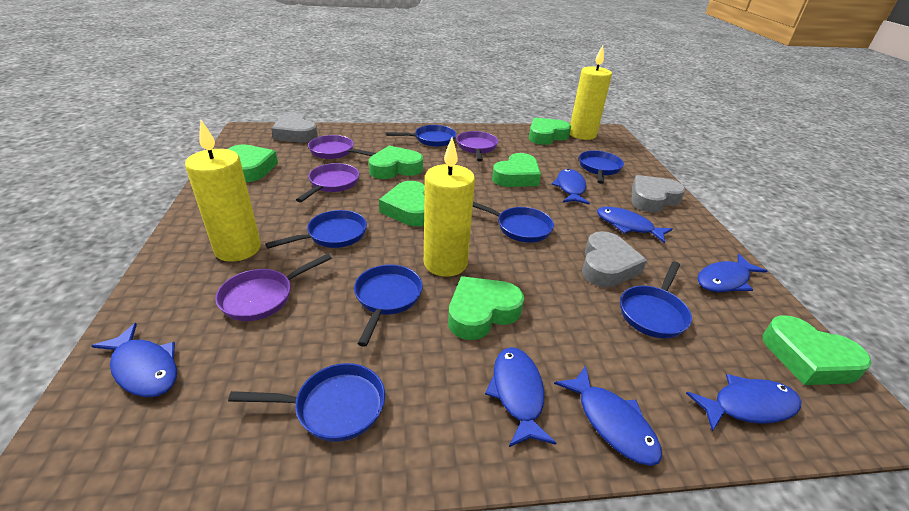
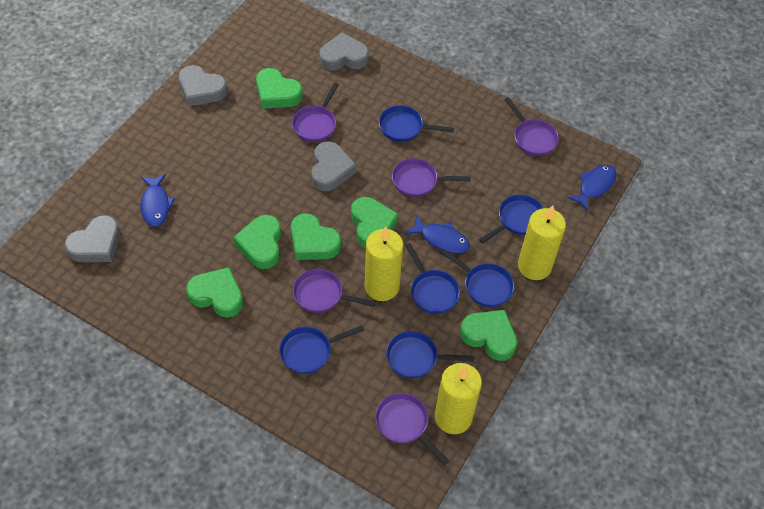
blue fish: 7 -> 3
blue pan: 7 -> 6
green heart: 7 -> 6
grey heart: 3 -> 4
purple pan: 4 -> 5

